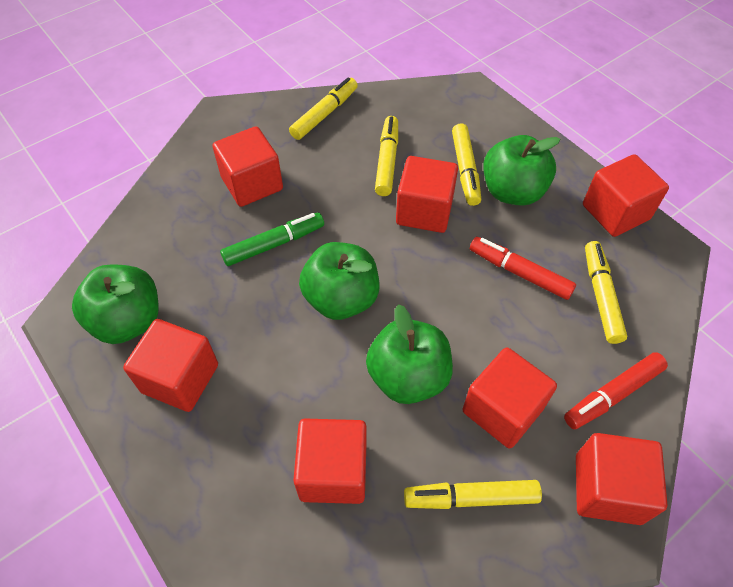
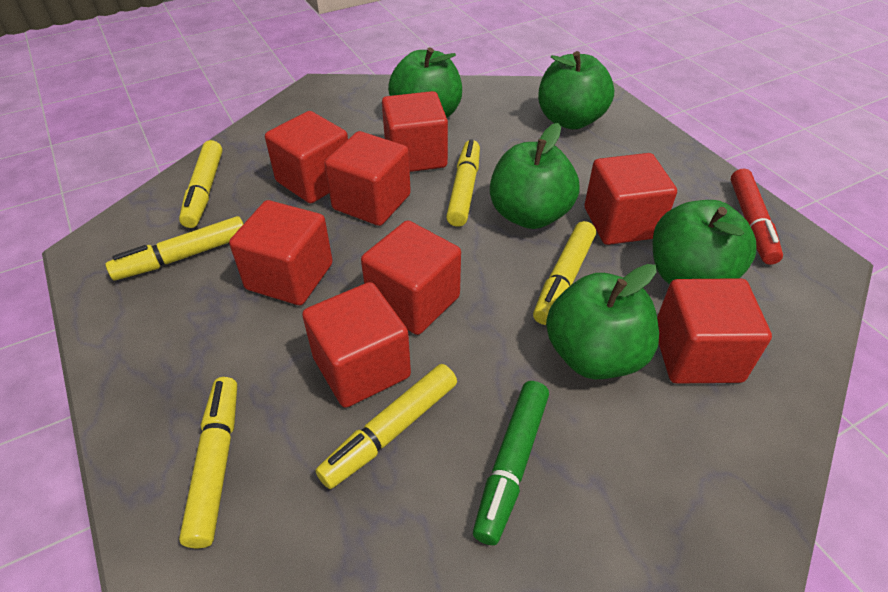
green apple: 4 -> 5
red cube: 7 -> 8
red marker: 2 -> 1
yellow marker: 5 -> 6

